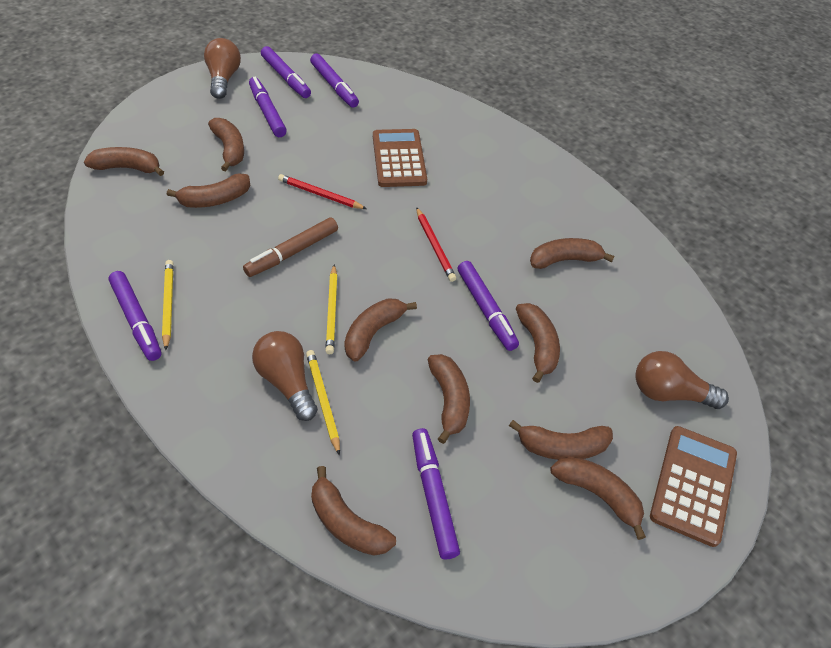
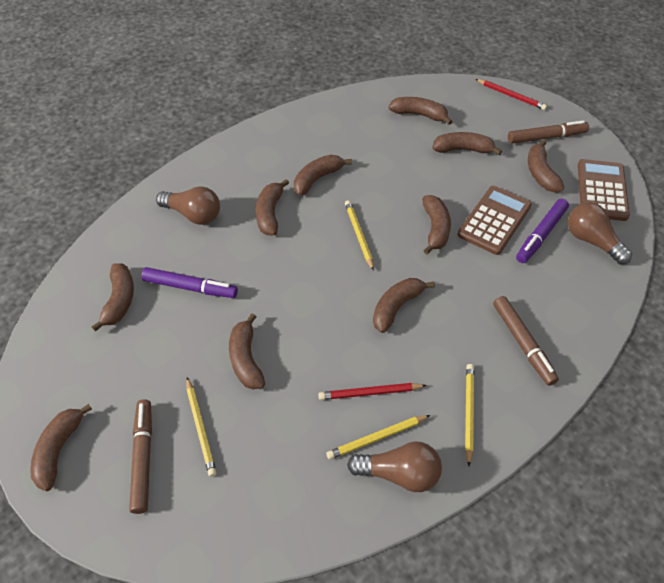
brown marker: 1 -> 3
purple marker: 6 -> 2
yellow pencil: 3 -> 4

